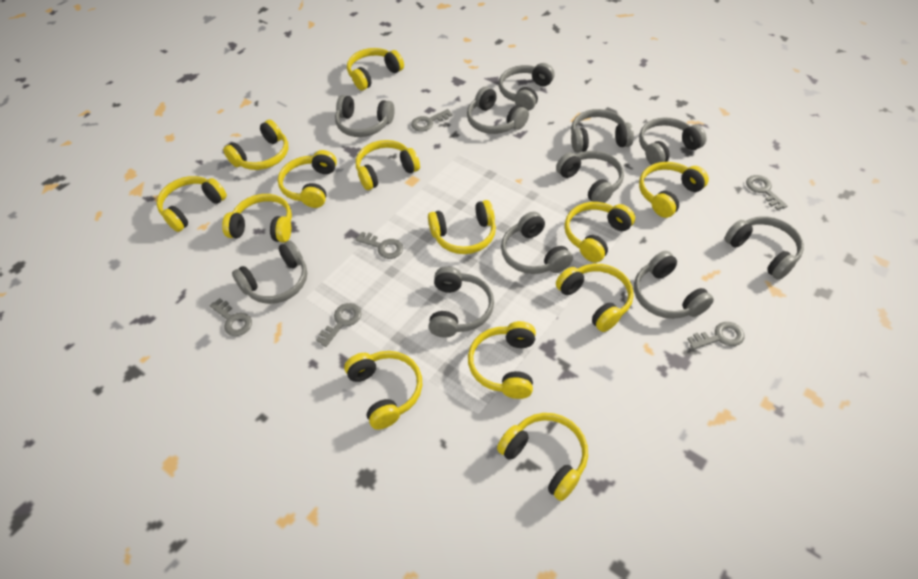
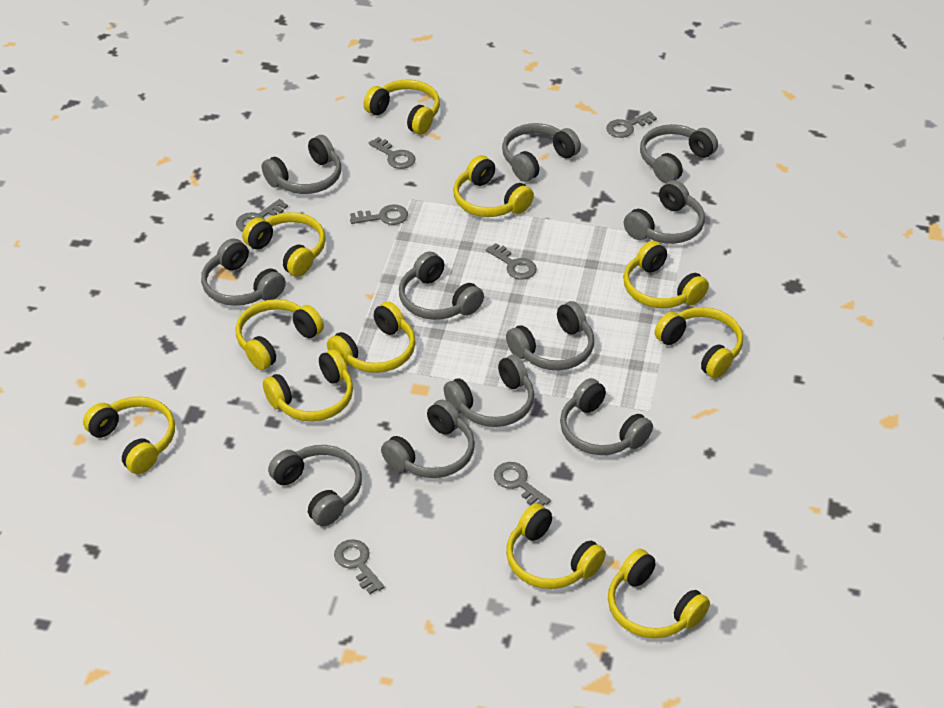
grey key: 6 -> 7
yellow headphones: 13 -> 11

